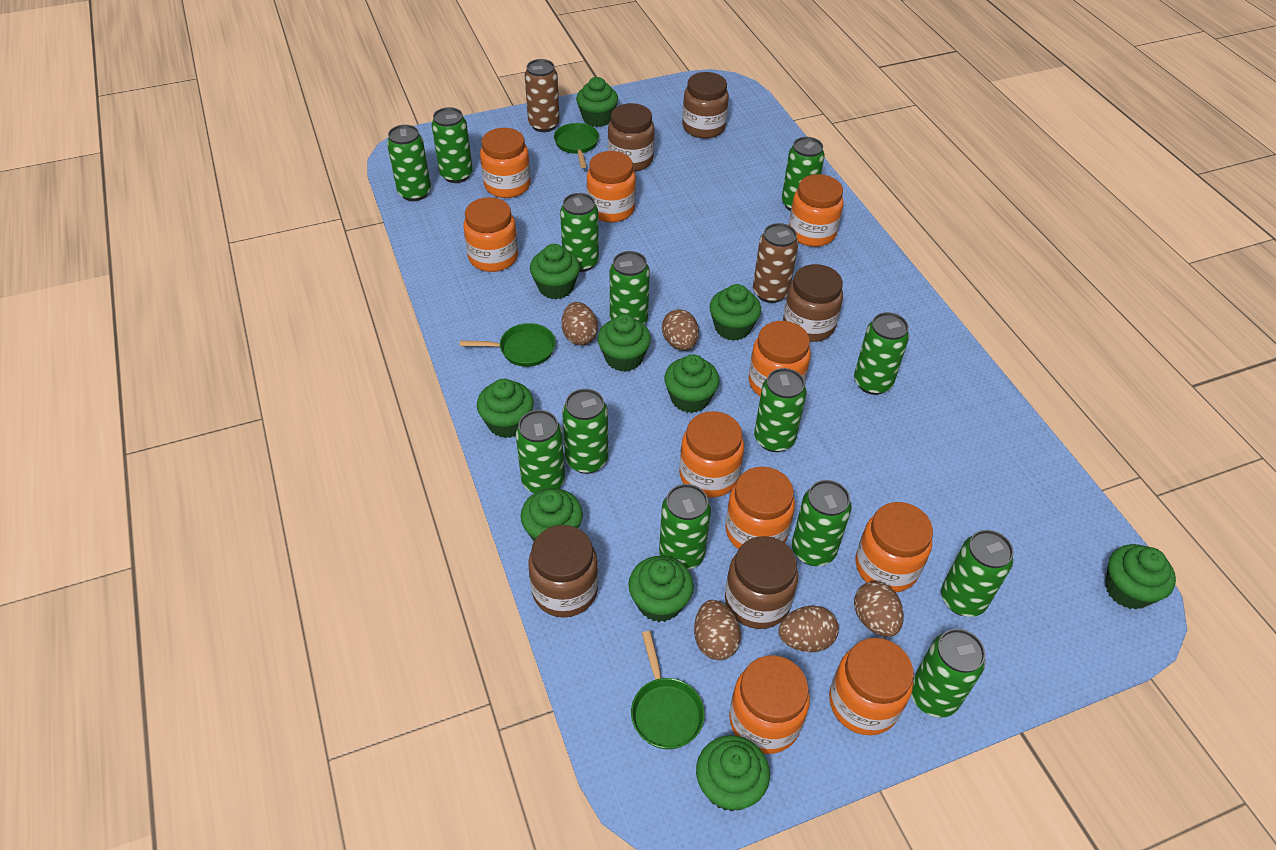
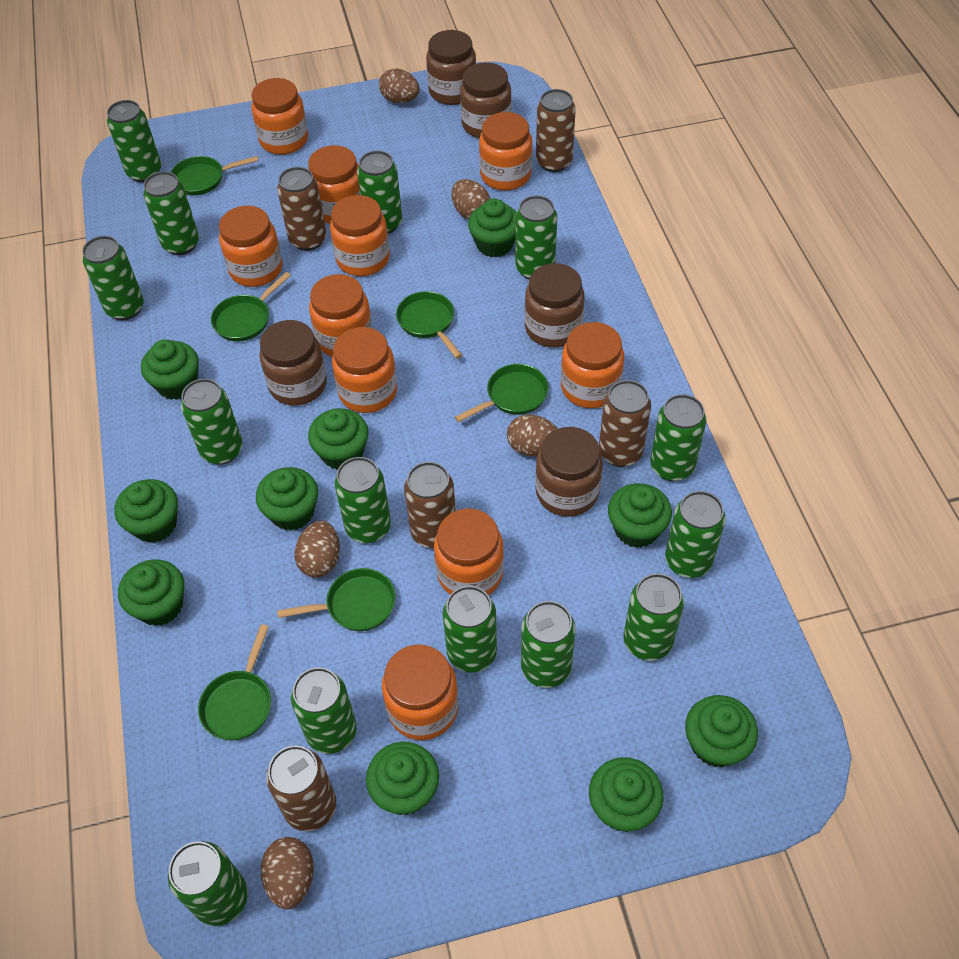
brown can: 2 -> 5
green can: 13 -> 14
green pan: 3 -> 6

